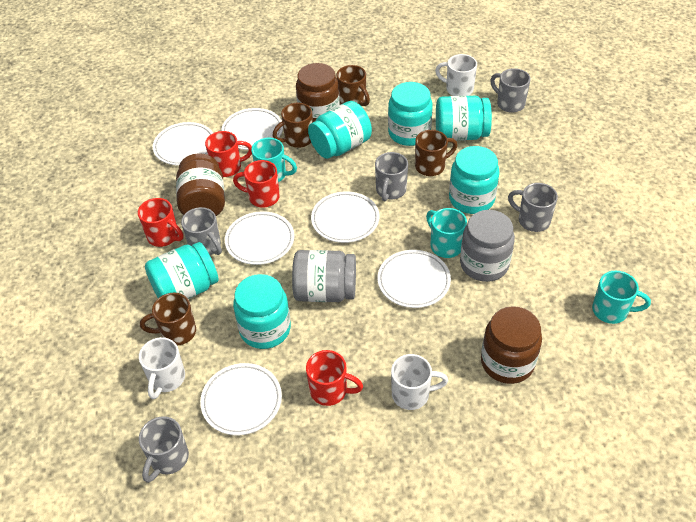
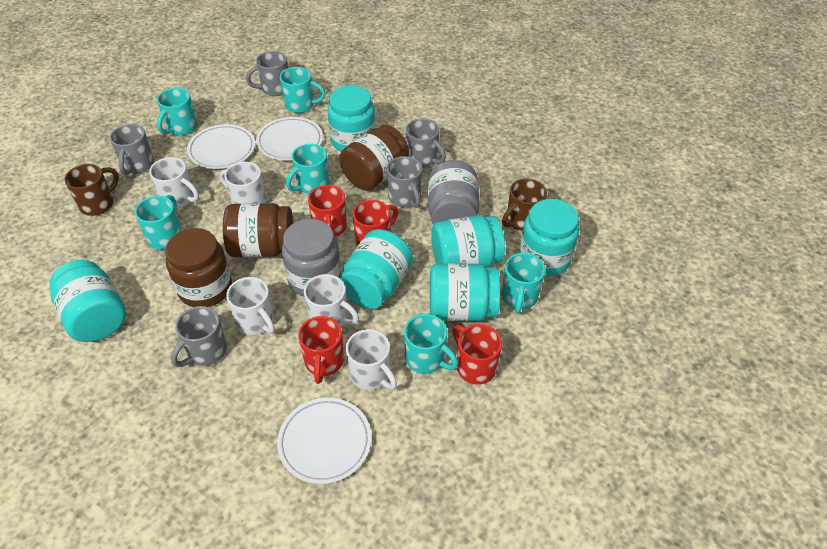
brown mug: 4 -> 2
turquoise mug: 3 -> 6
white mug: 3 -> 5
white plate: 6 -> 3

